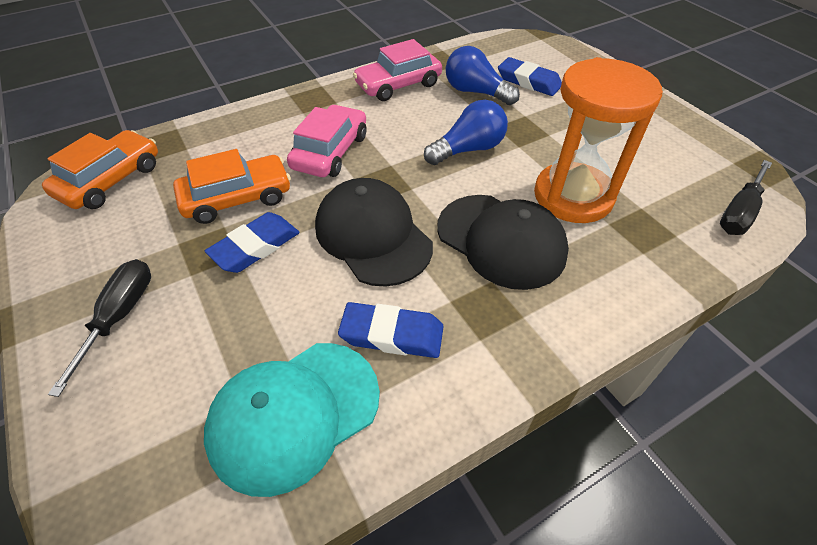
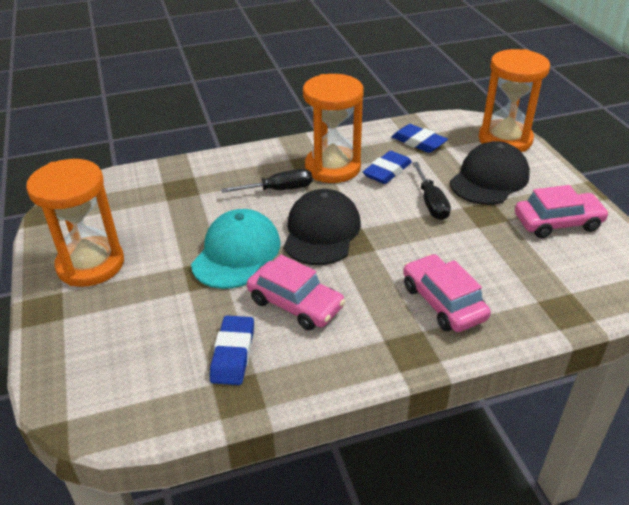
blue light bulb: 2 -> 0
orange car: 2 -> 0
orange hourglass: 1 -> 3
pink car: 2 -> 3

